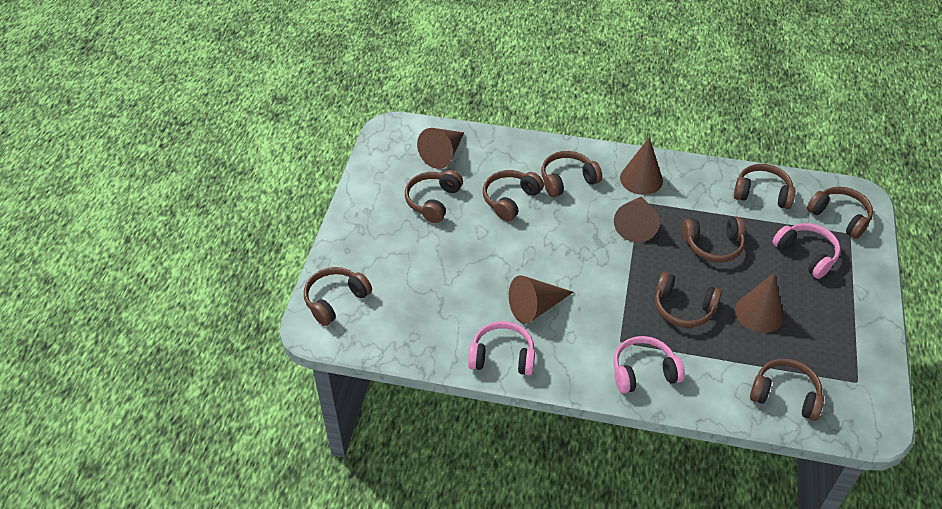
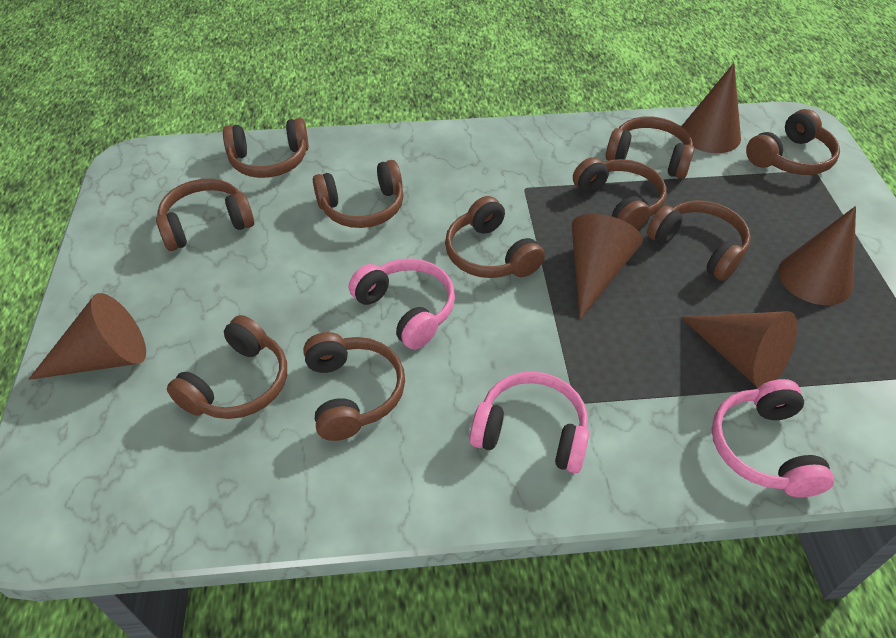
brown headphones: 9 -> 10

